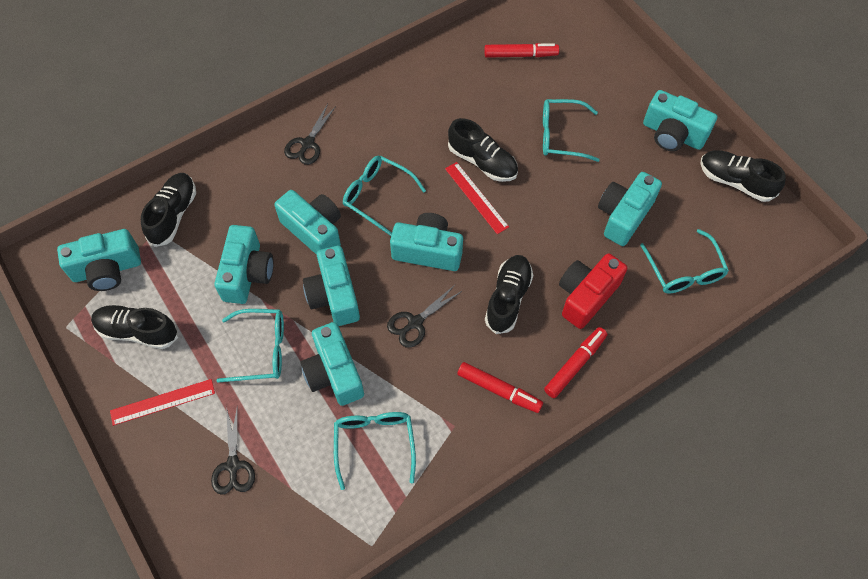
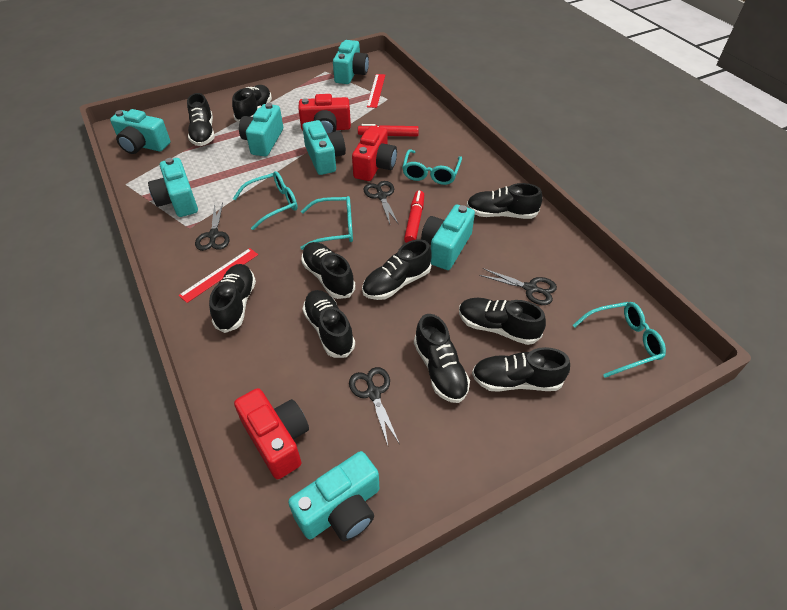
black scissors: 3 -> 4
black shoe: 5 -> 10
red camera: 1 -> 3
red marker: 3 -> 2
turquoise camera: 8 -> 7
turquoise glasses: 5 -> 4

